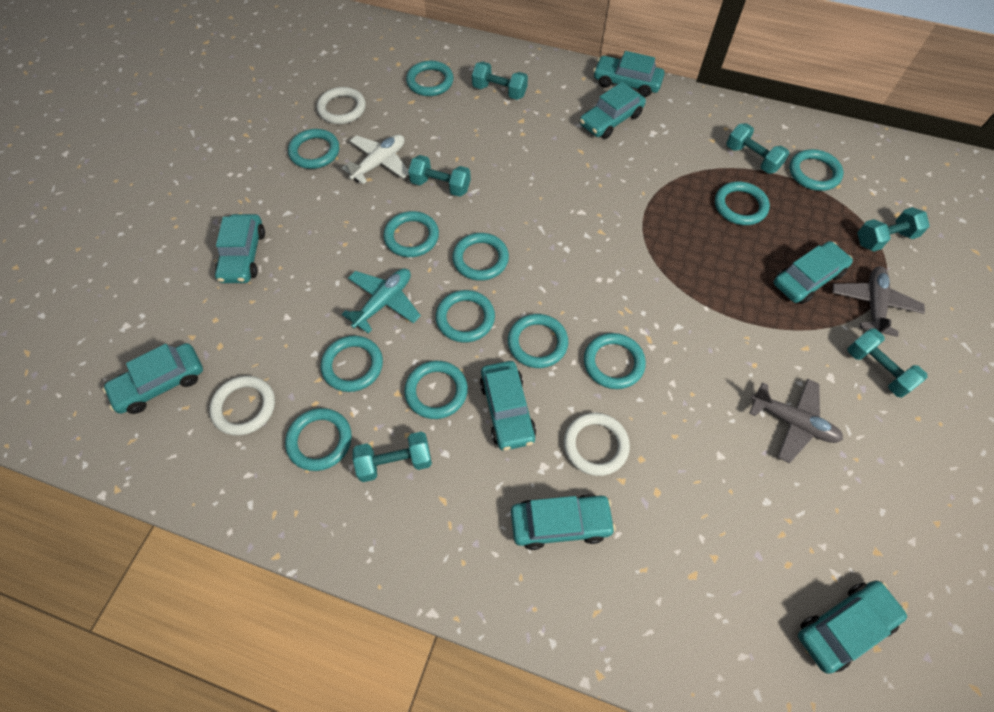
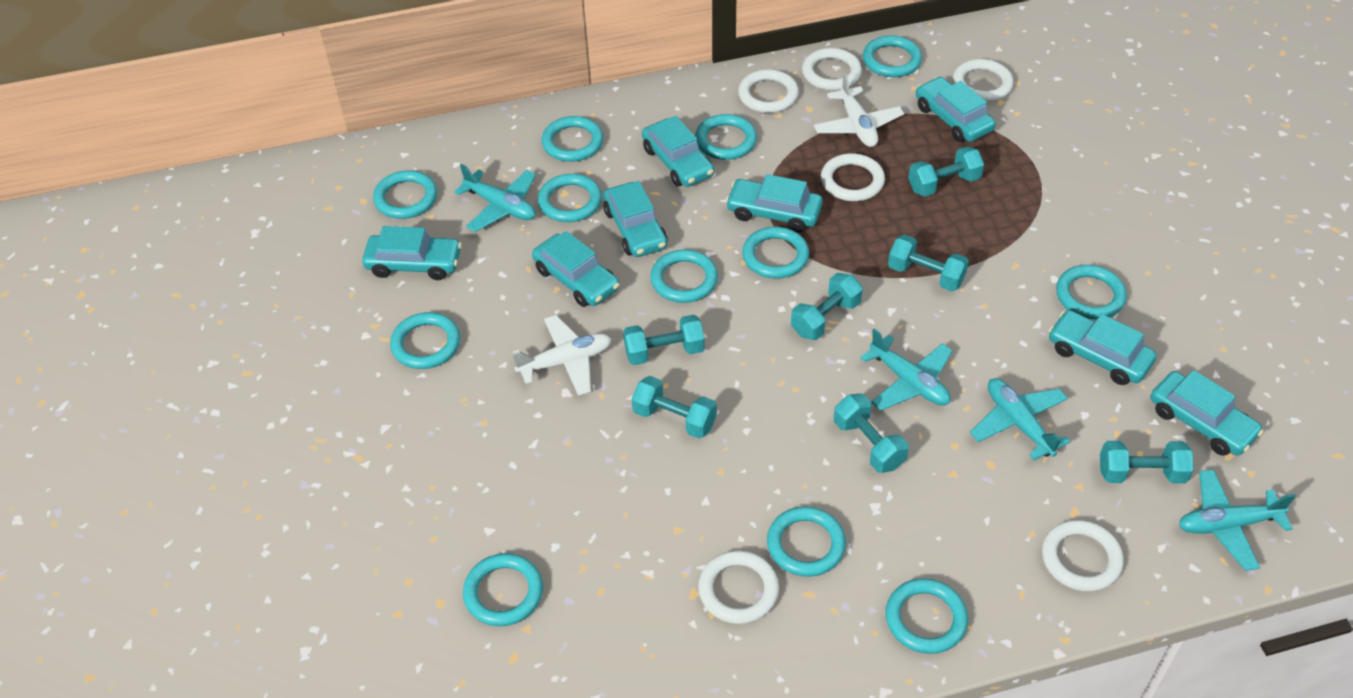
grey plane: 2 -> 0
turquoise dumbbell: 6 -> 7
turquoise plane: 1 -> 4
white plane: 1 -> 2
white ring: 3 -> 6

